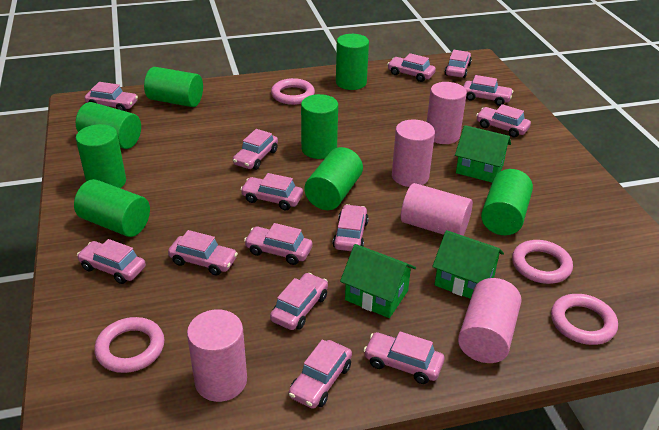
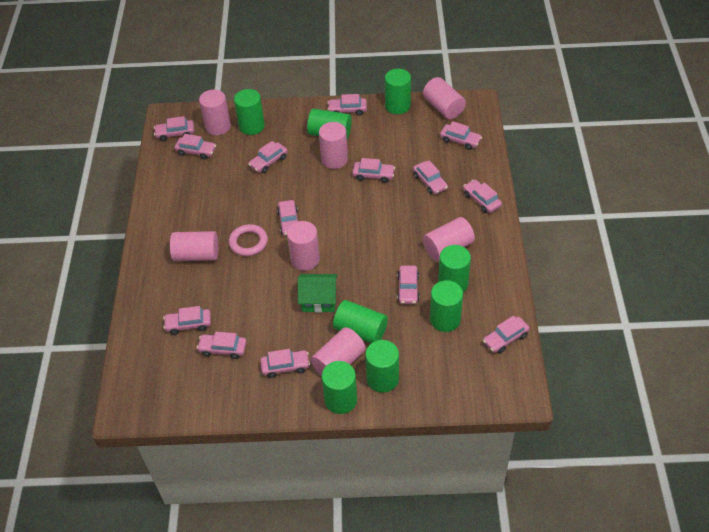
green house: 3 -> 1
pink cylinder: 5 -> 7
pink ring: 4 -> 1

